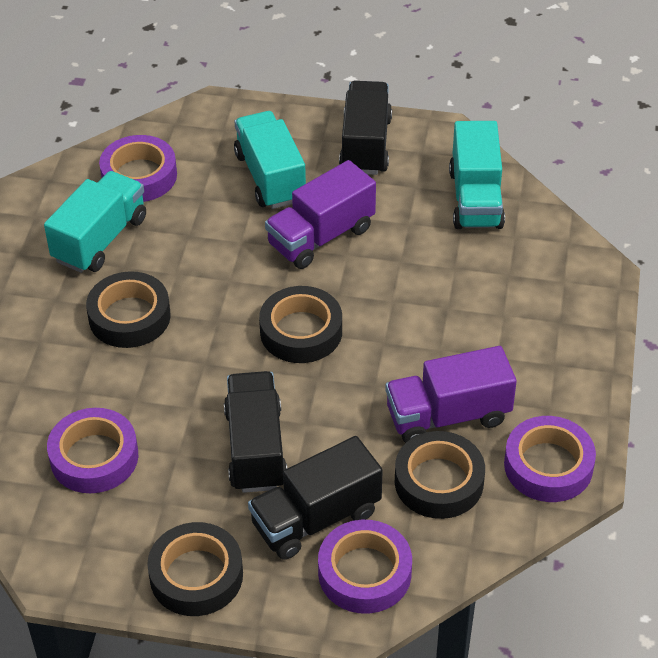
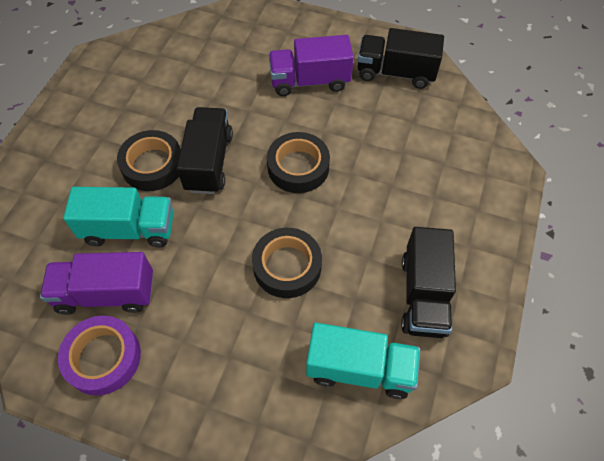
black tape: 4 -> 3
purple tape: 4 -> 1
turquoise truck: 3 -> 2

